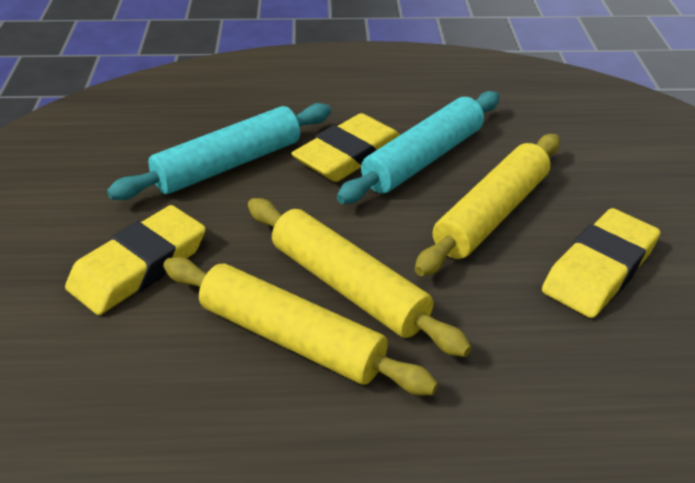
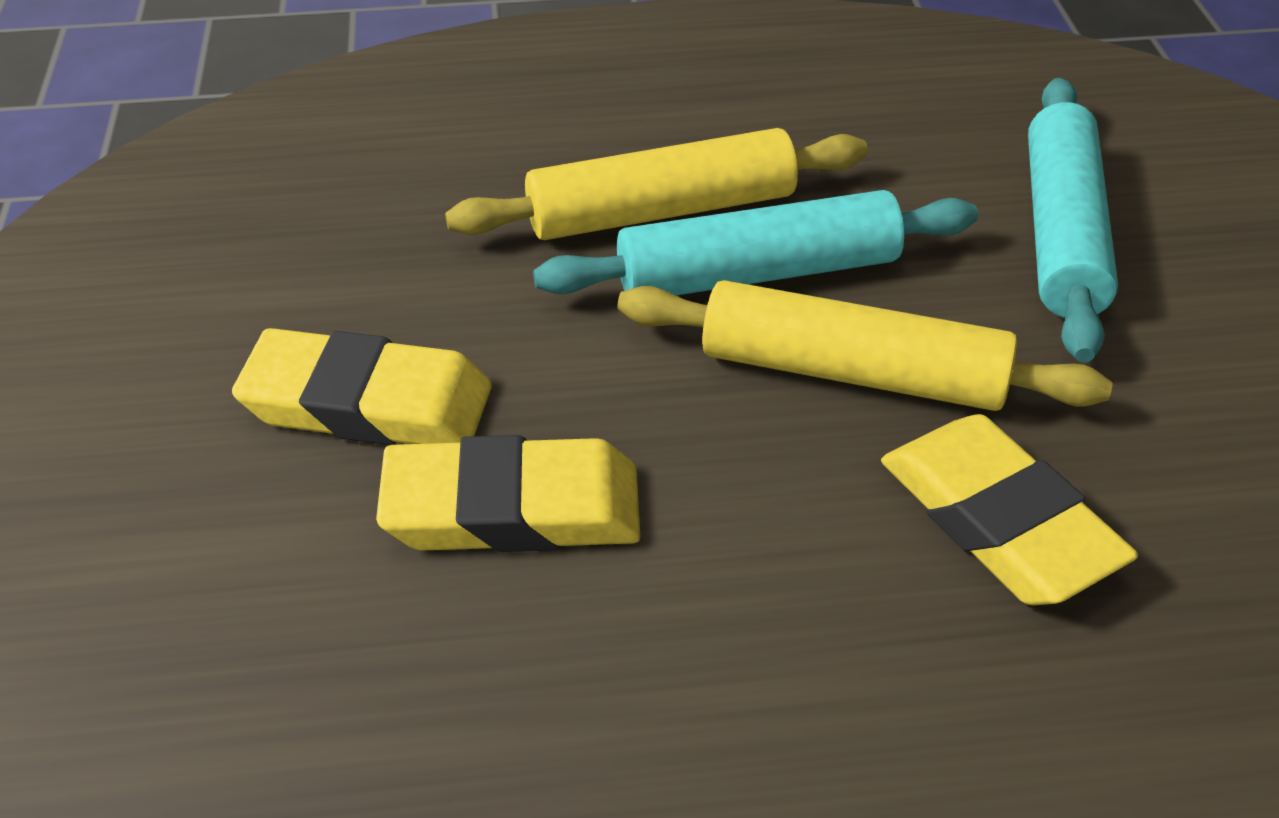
yellow rolling pin: 3 -> 2

